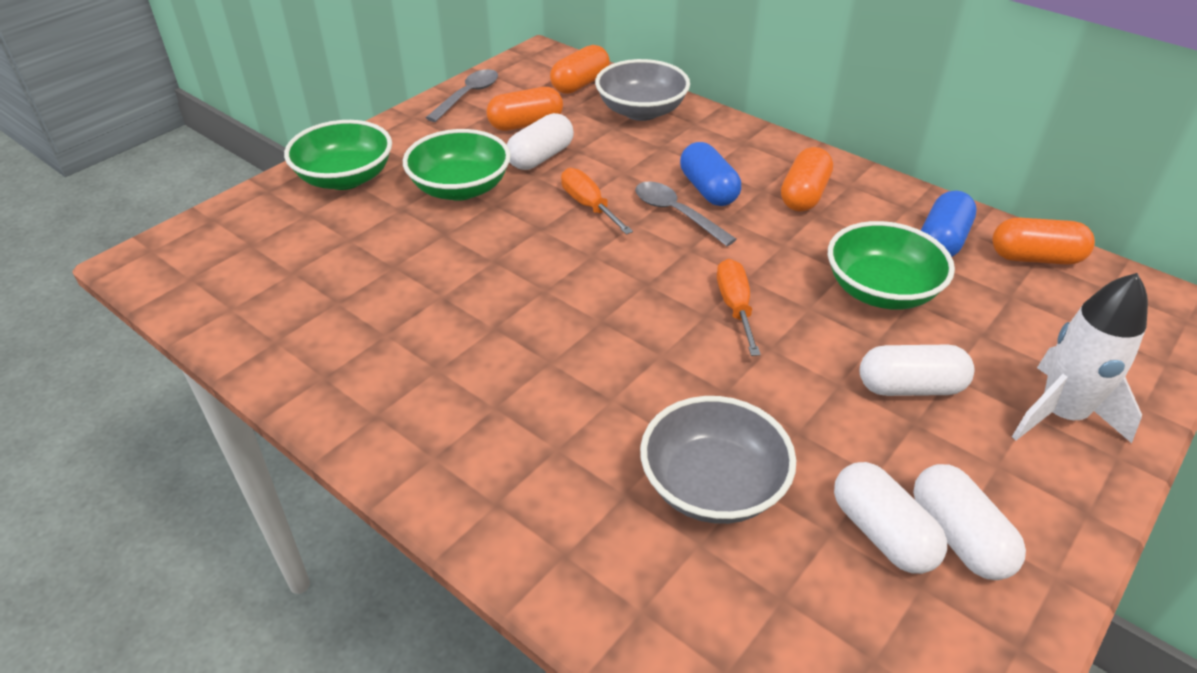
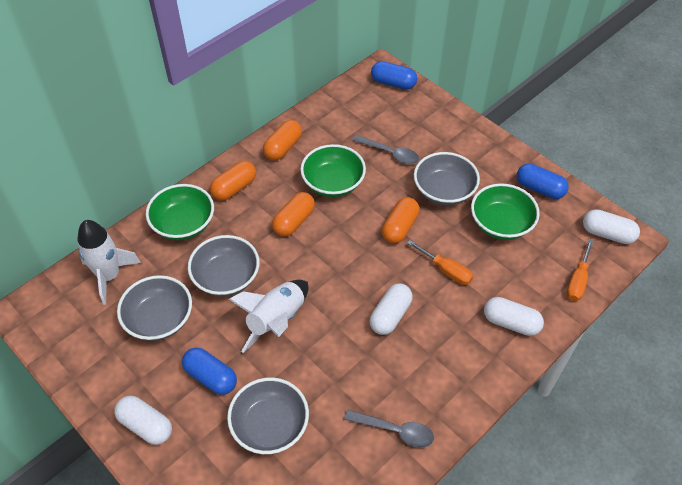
blue capsule: 2 -> 3
grey bowl: 2 -> 4
white rocket: 1 -> 2

